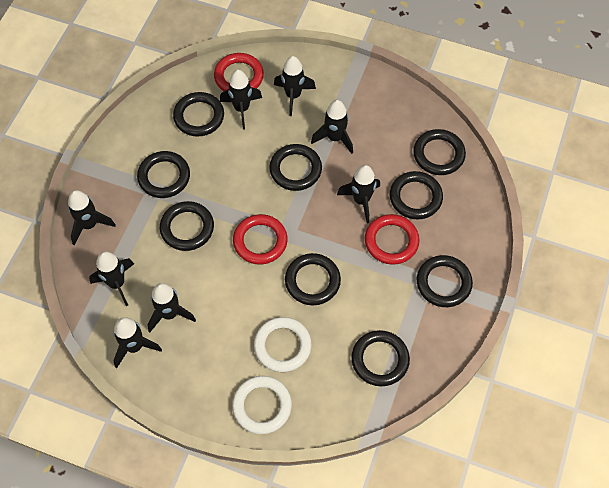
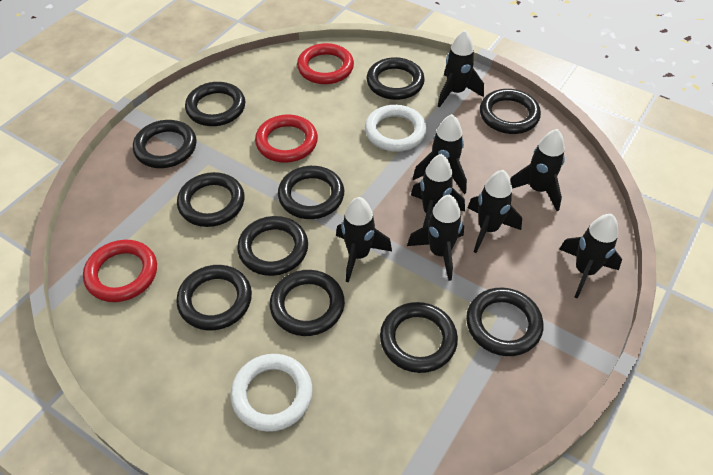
black ring: 9 -> 11

